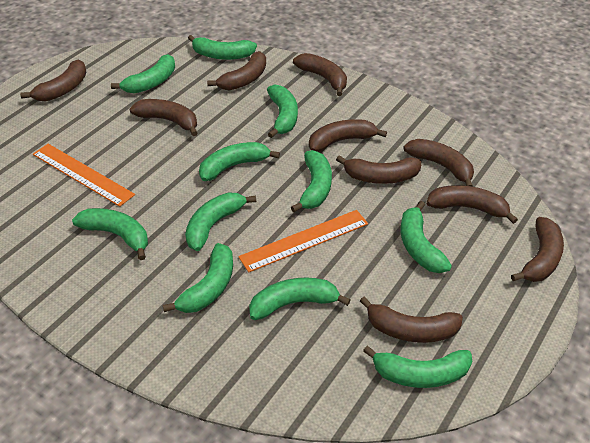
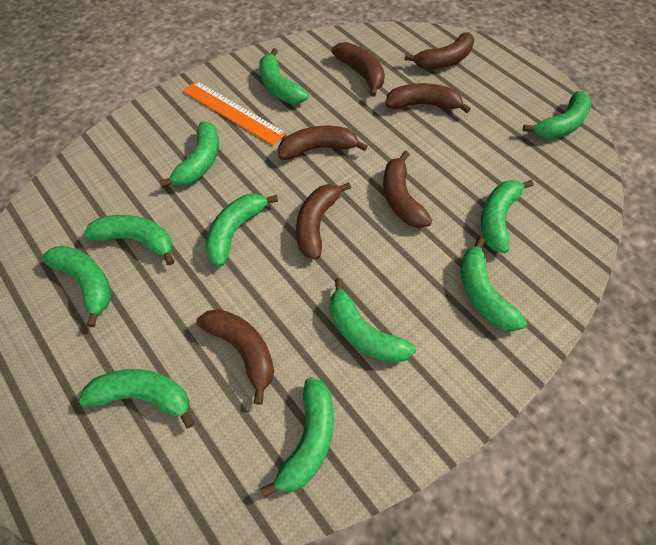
brown banana: 10 -> 7
orange ruler: 2 -> 1

